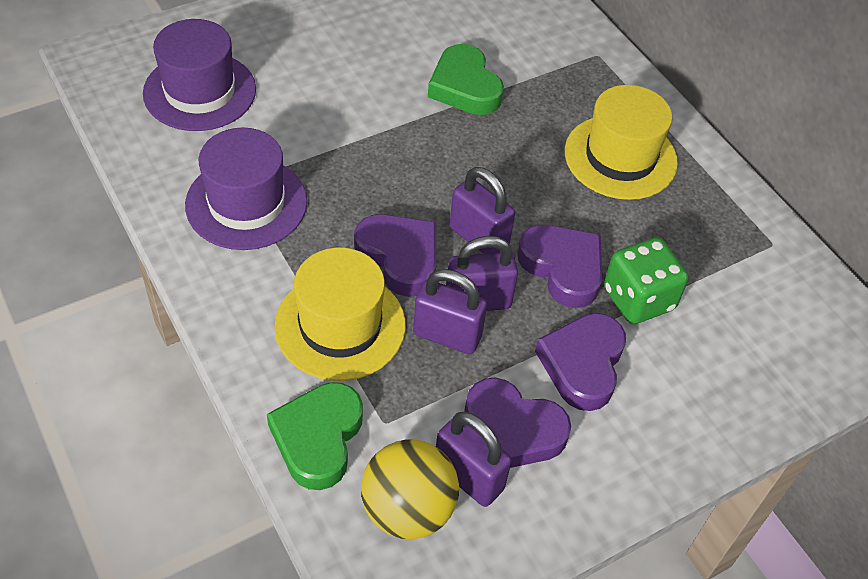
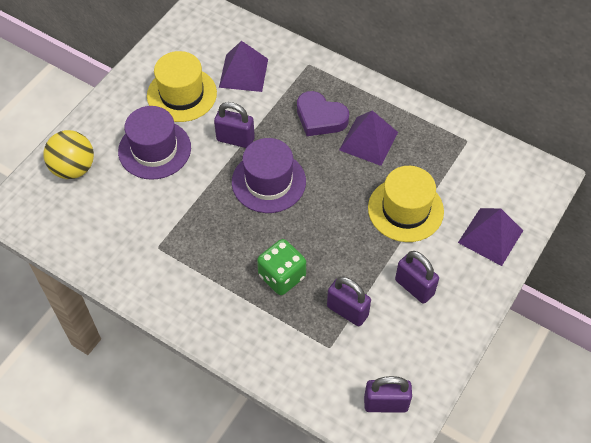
green heart: 2 -> 0
purple heart: 4 -> 1
purple pyramid: 0 -> 3

